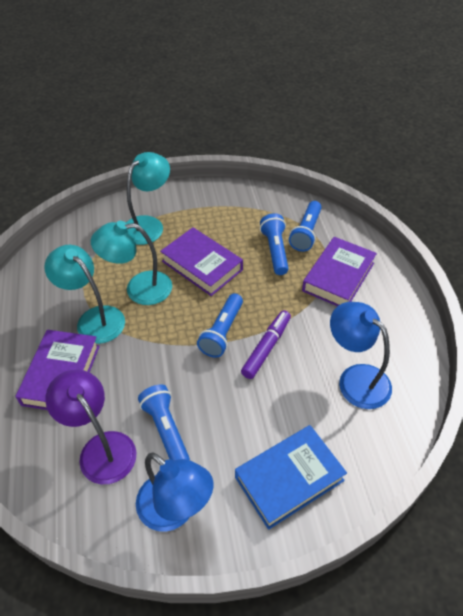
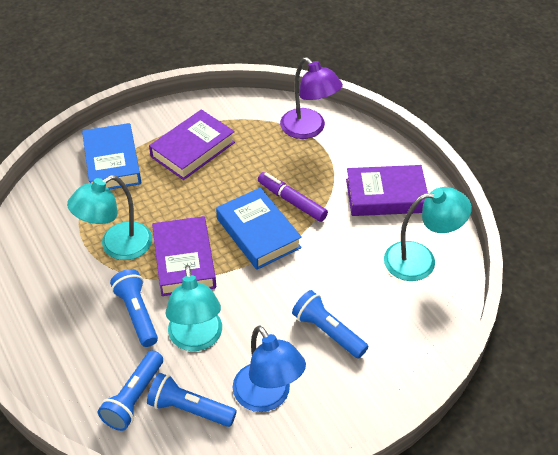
blue book: 1 -> 2
blue lamp: 2 -> 1

